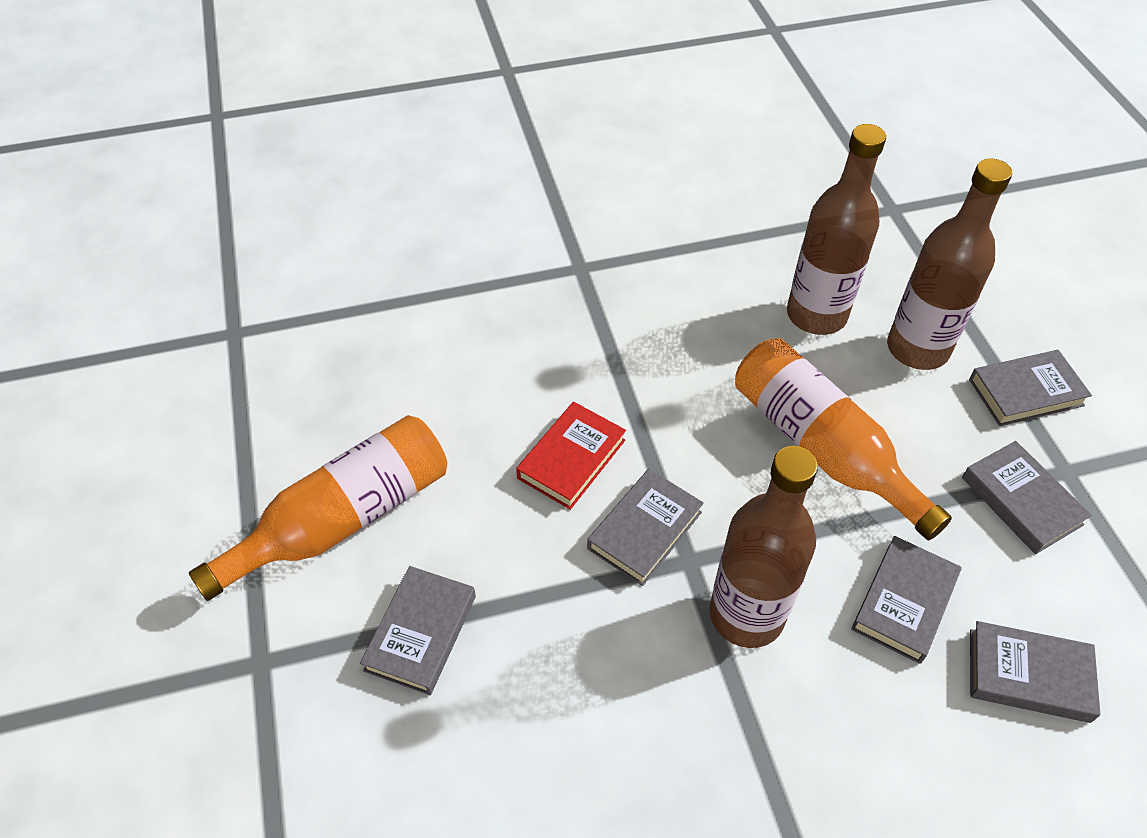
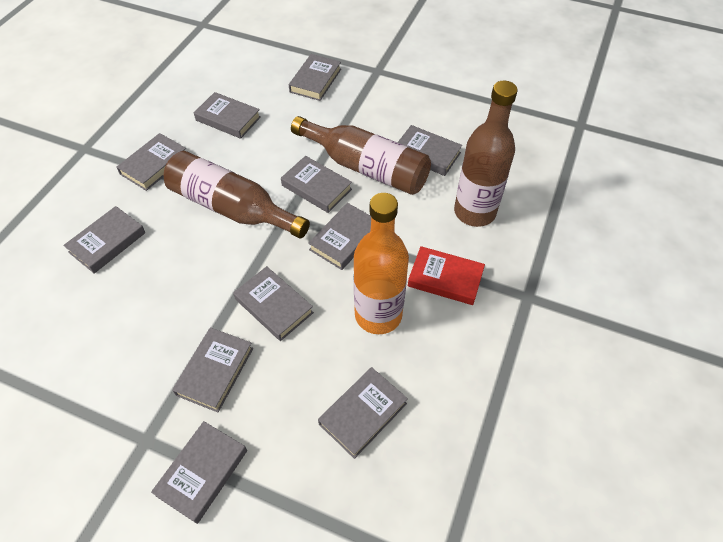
grey book: 6 -> 11
orange bottle: 2 -> 1

